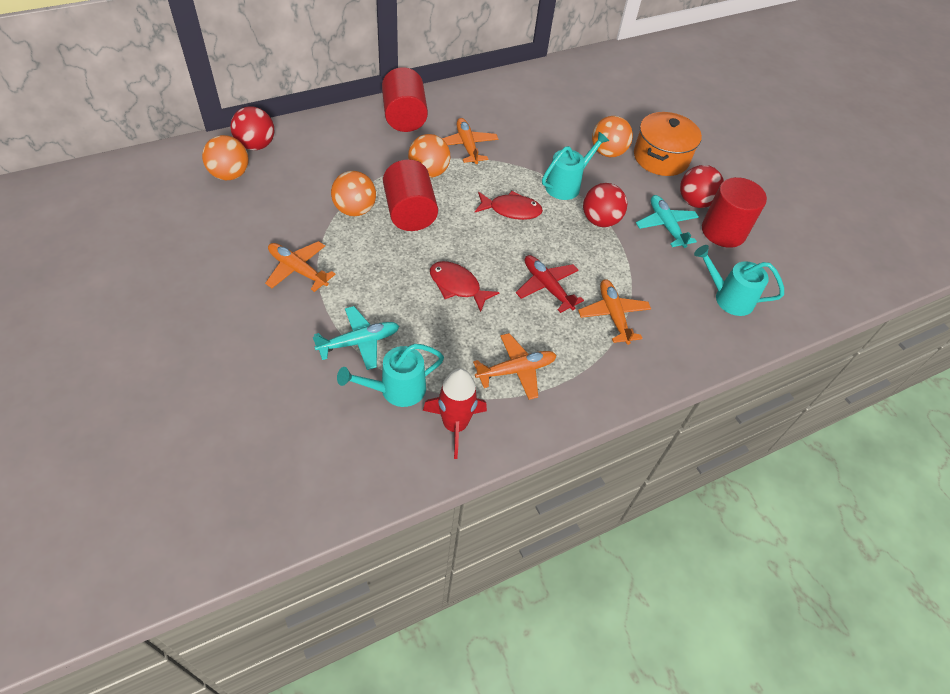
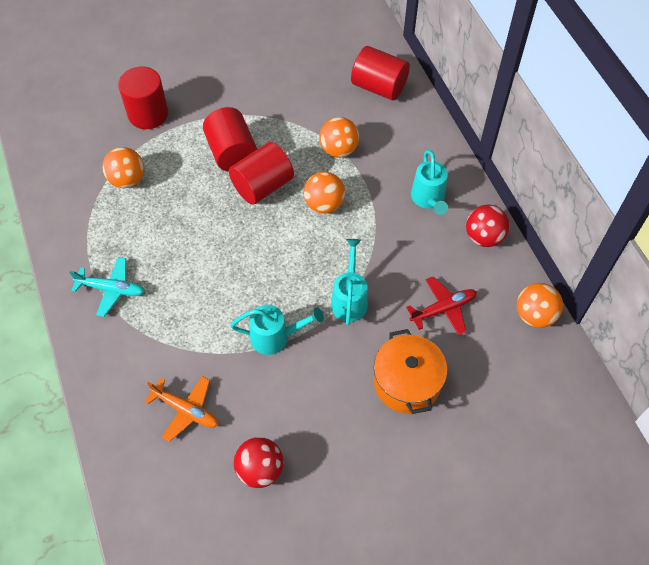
orange plane: 4 -> 1
red ball: 3 -> 2
red cylinder: 3 -> 4
red fish: 2 -> 0
red rocket: 1 -> 0
turquoise plane: 2 -> 1

